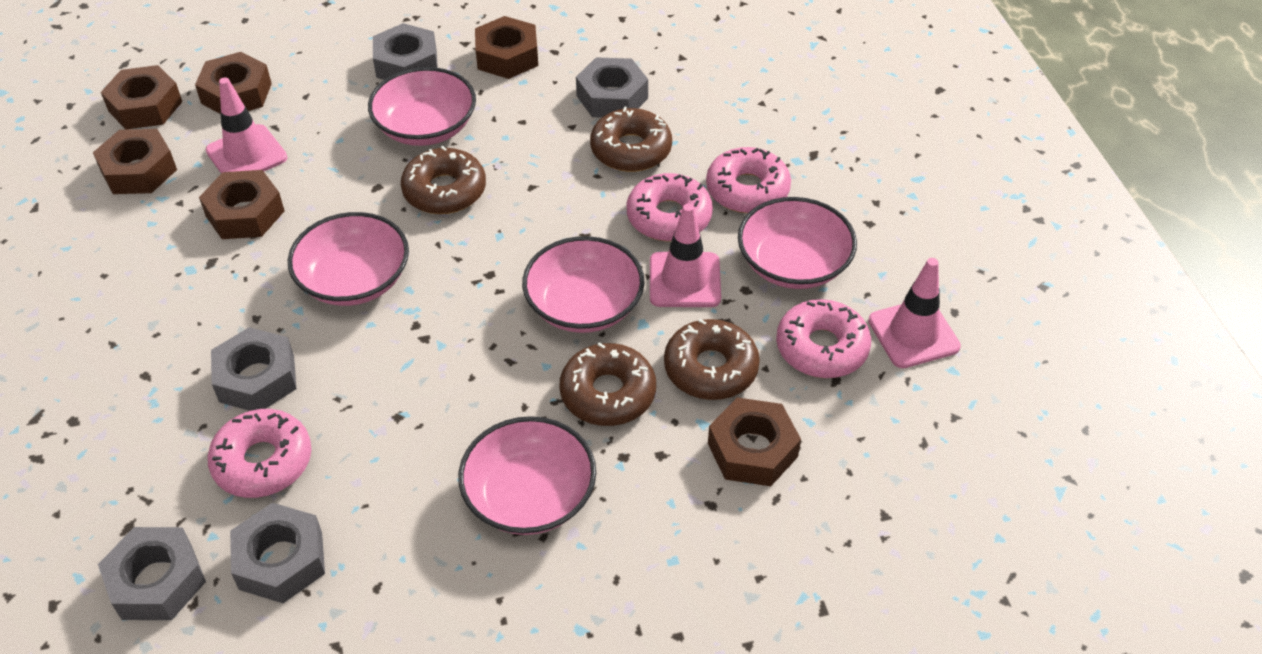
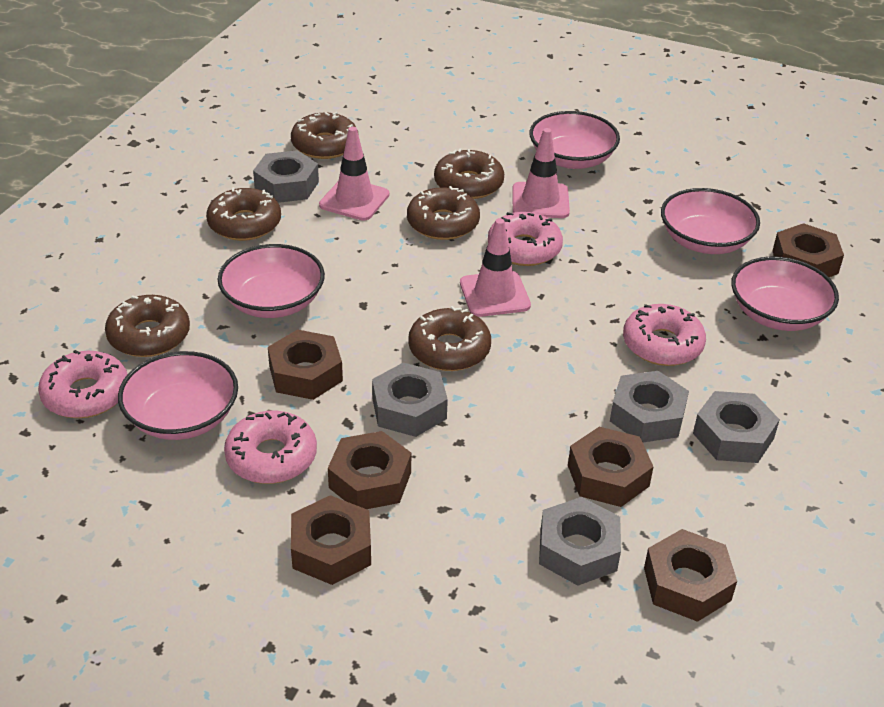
brown donut: 4 -> 6

